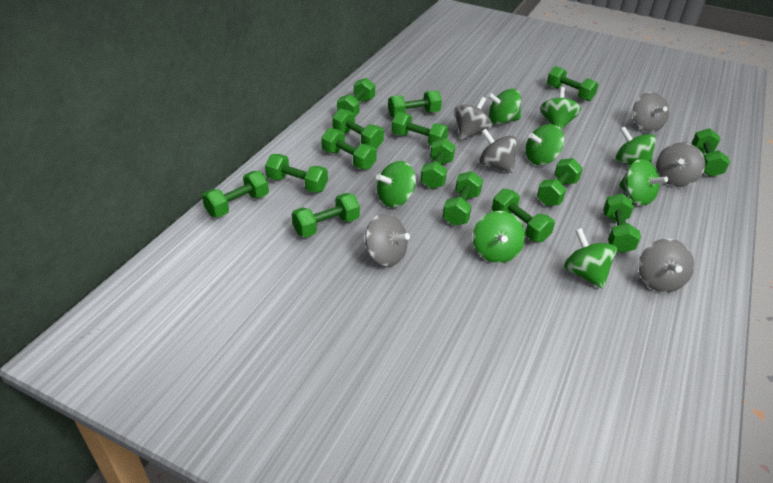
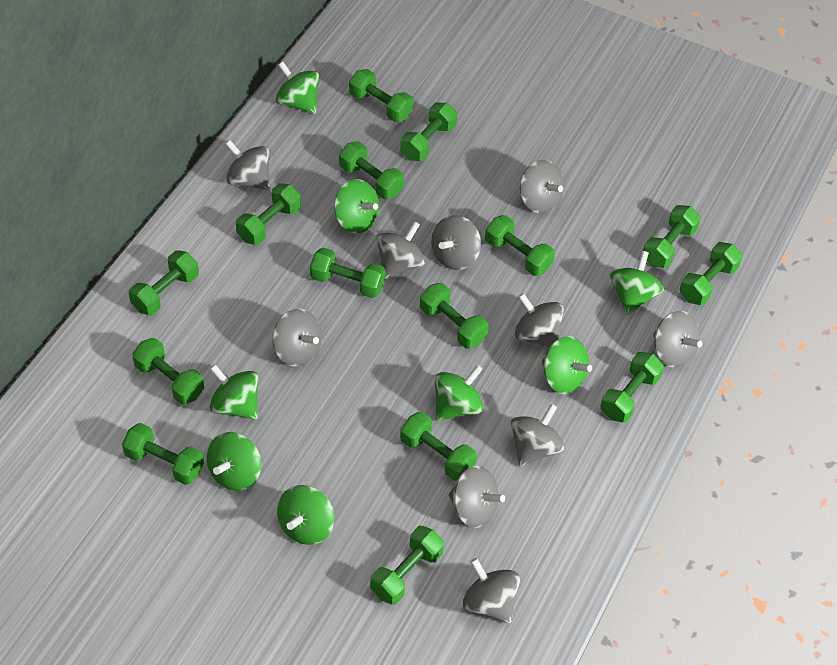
grey spinning top: 6 -> 10

